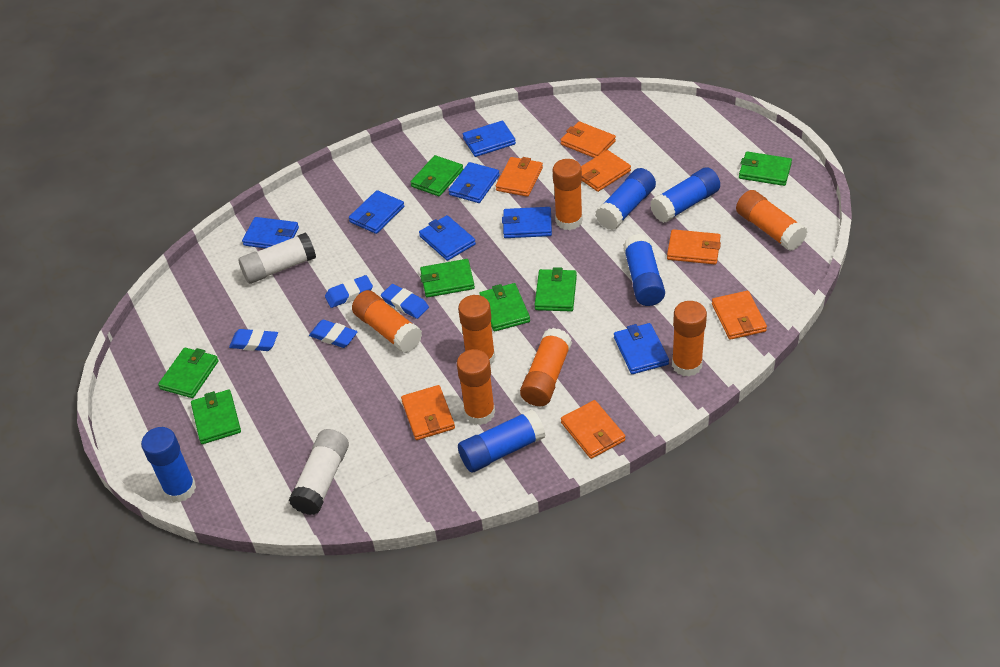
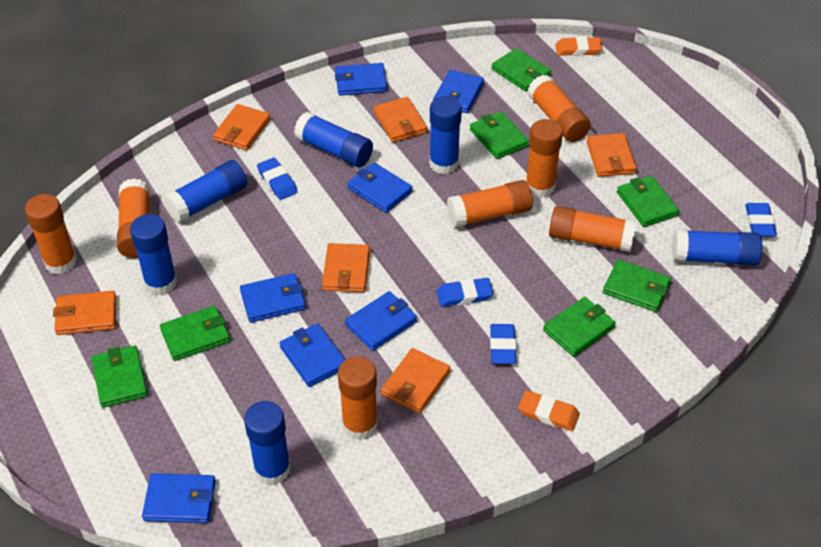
blue glue stick: 5 -> 6
orange eraser: 0 -> 2
orange wallet: 7 -> 6
white glue stick: 2 -> 0

